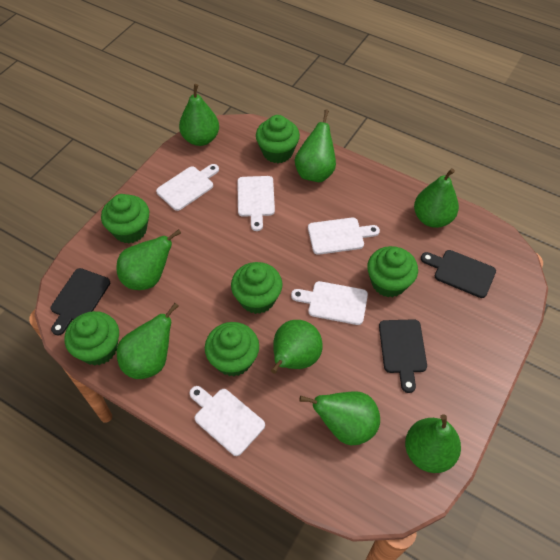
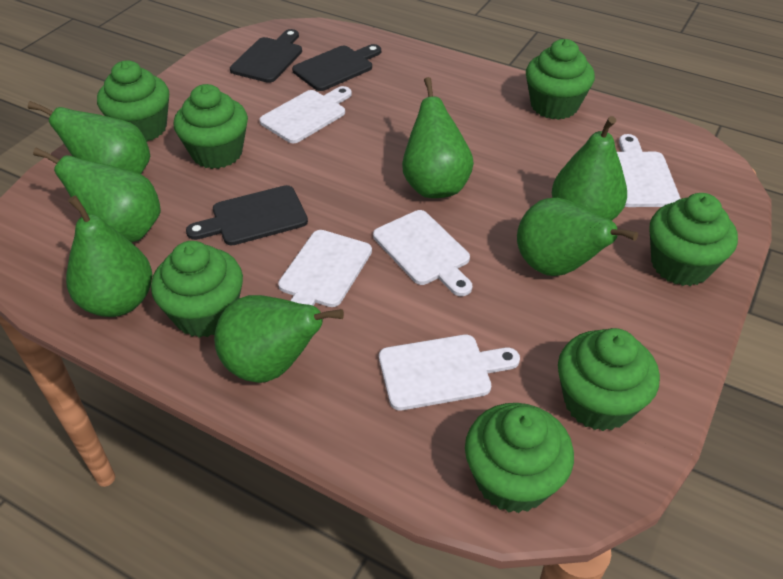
green cupcake: 6 -> 7
green pear: 8 -> 7

